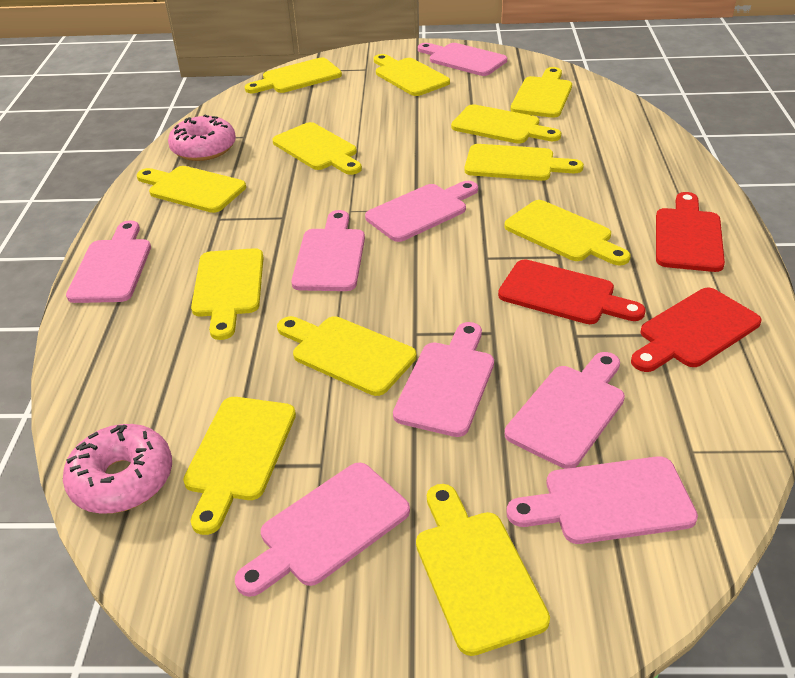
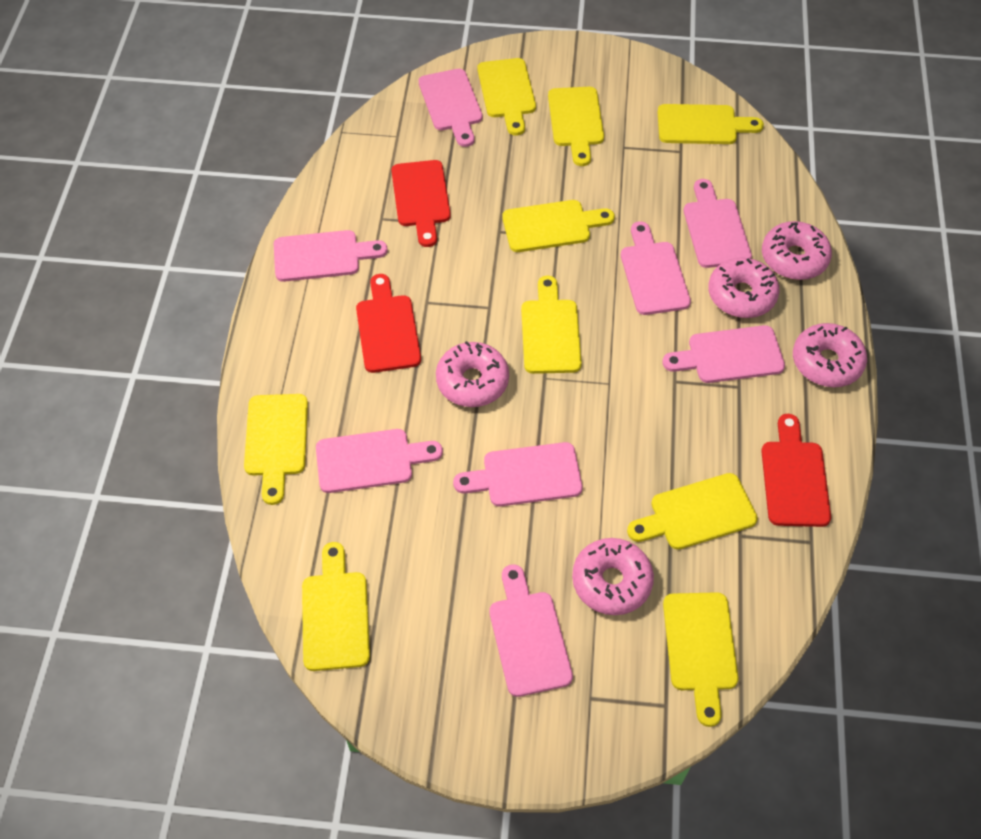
pink donut: 2 -> 5
yellow cutting board: 12 -> 9

